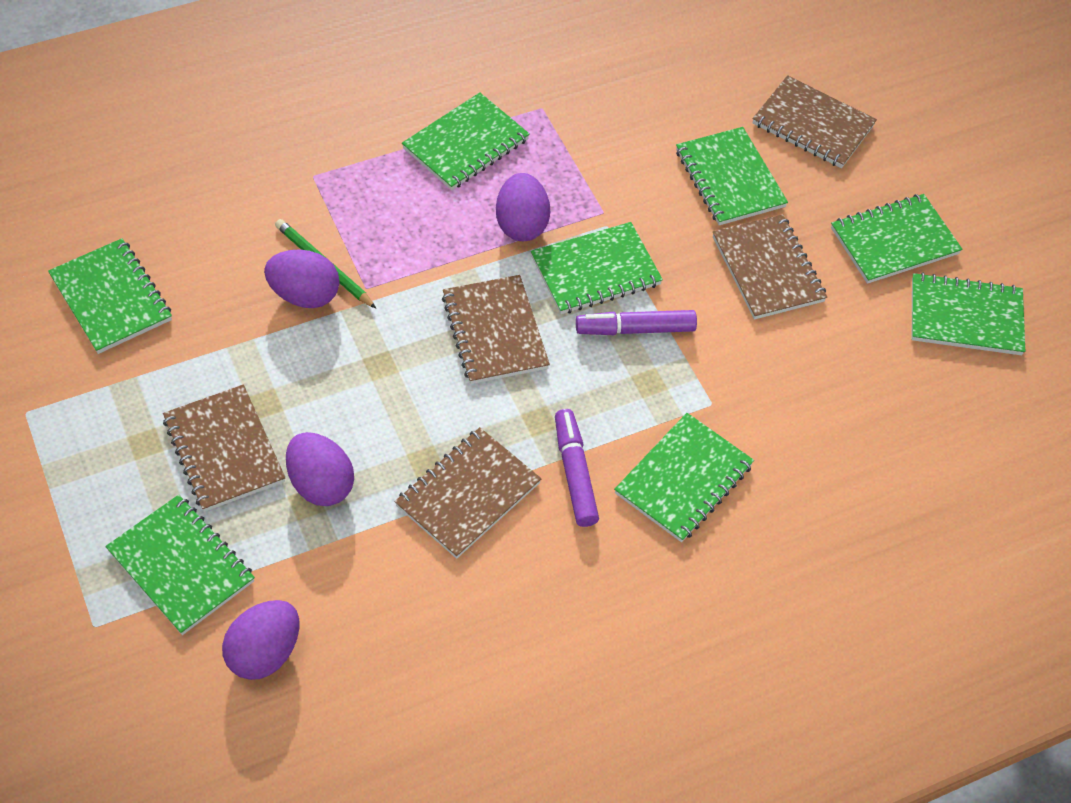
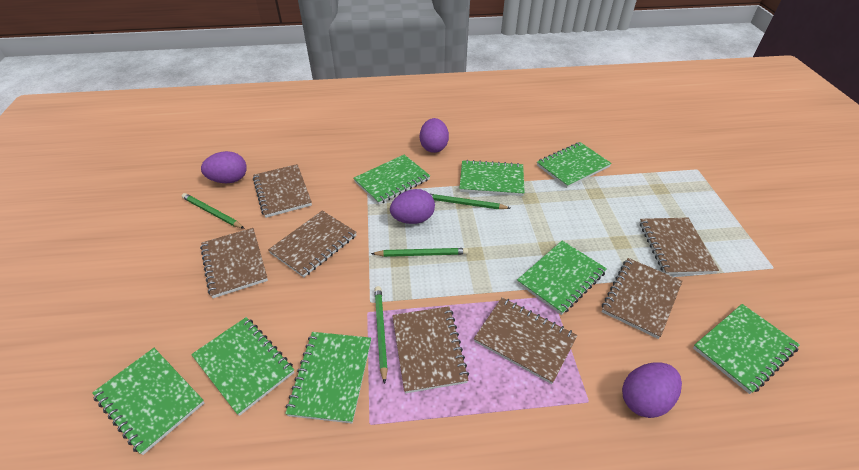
brown notebook: 5 -> 7
green pencil: 1 -> 4
purple marker: 2 -> 0

